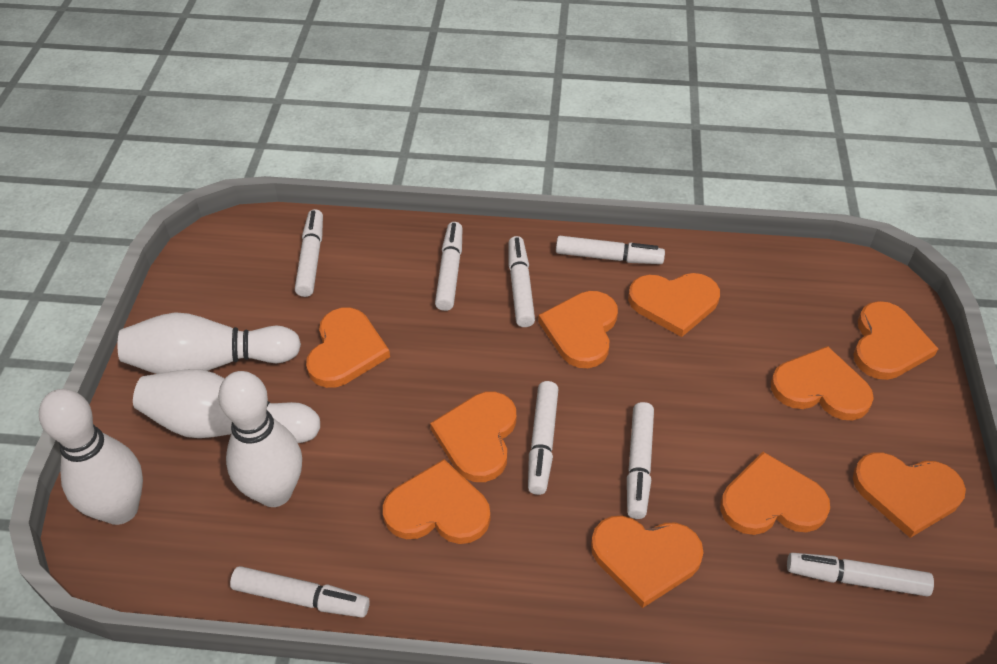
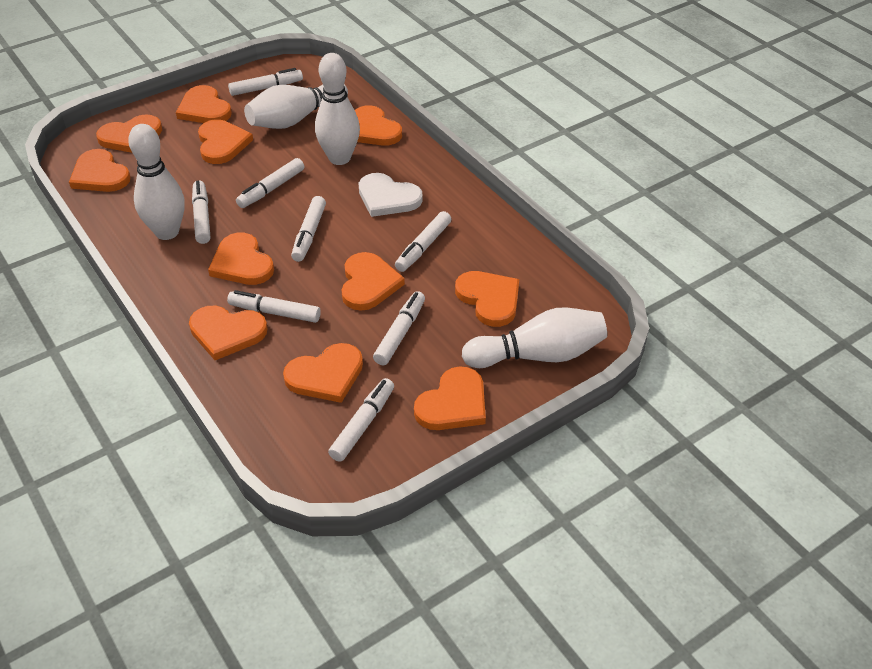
orange heart: 10 -> 11
white heart: 0 -> 1

